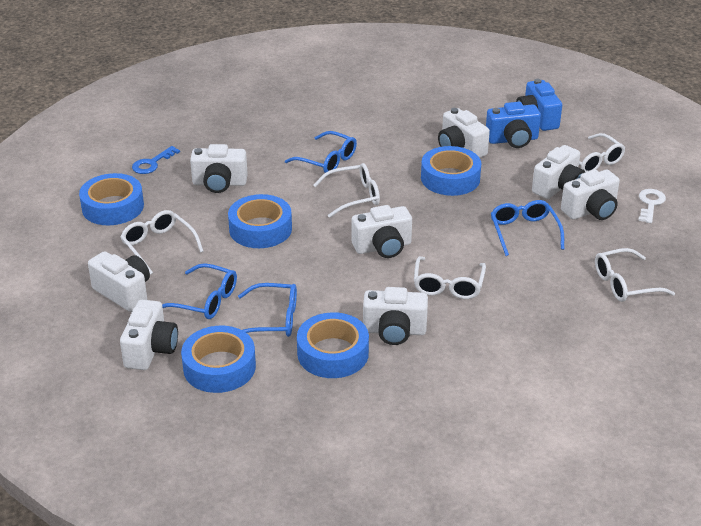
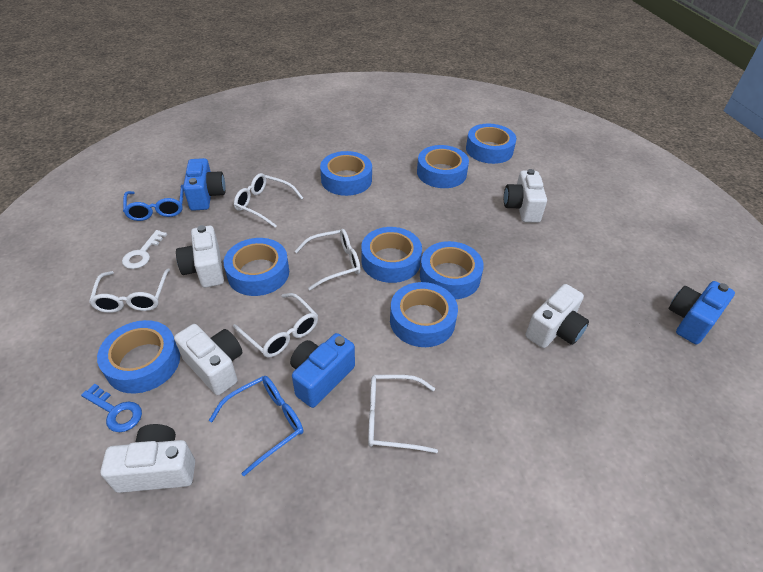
blue camera: 2 -> 3
blue glasses: 4 -> 2
blue tape: 5 -> 8
white camera: 8 -> 5

